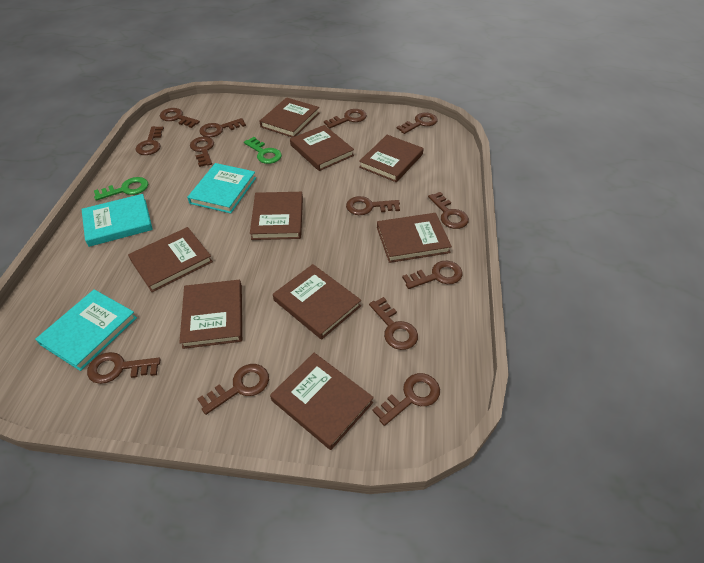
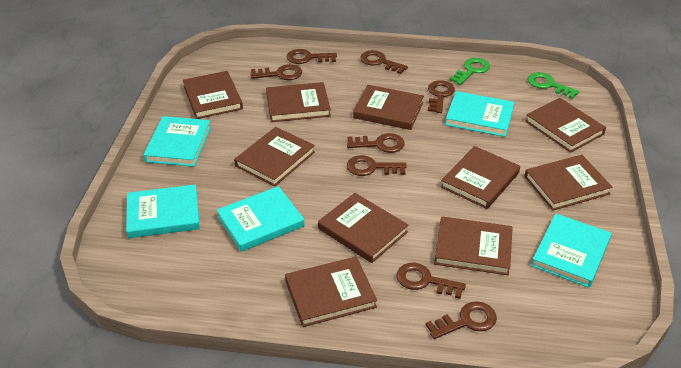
brown book: 9 -> 10
brown key: 13 -> 8
turquoise book: 3 -> 5

